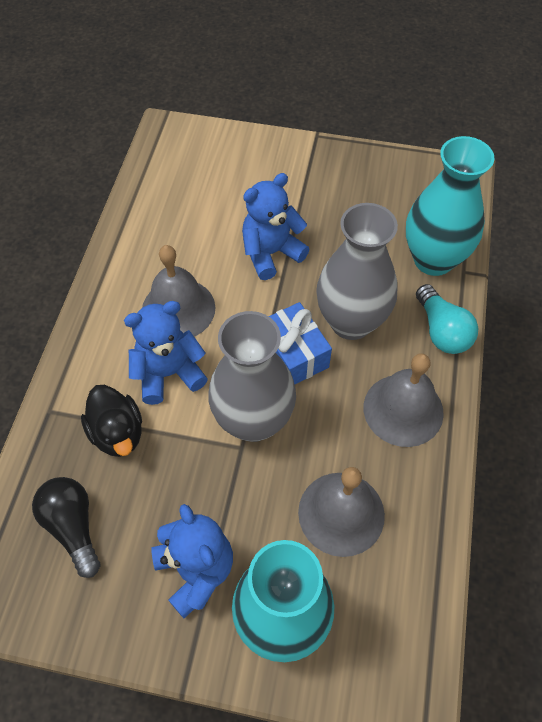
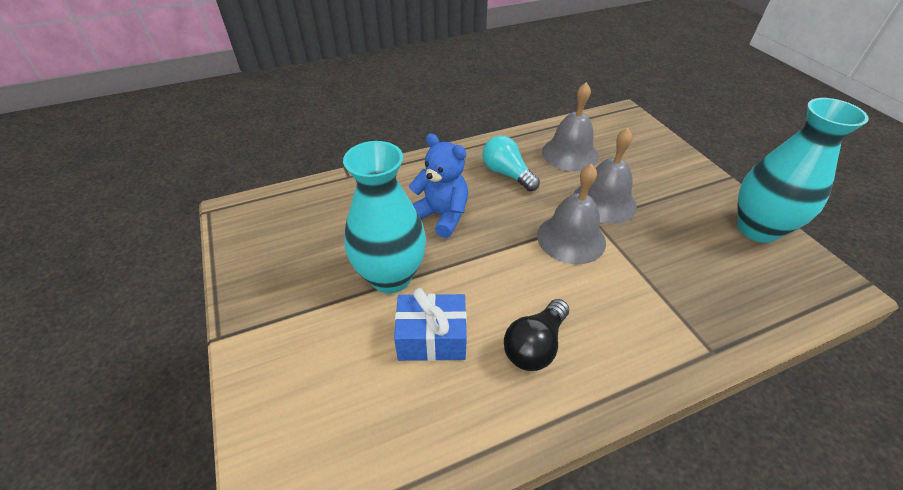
black duck: 1 -> 0
blue teddy bear: 3 -> 1
grey vase: 2 -> 0

